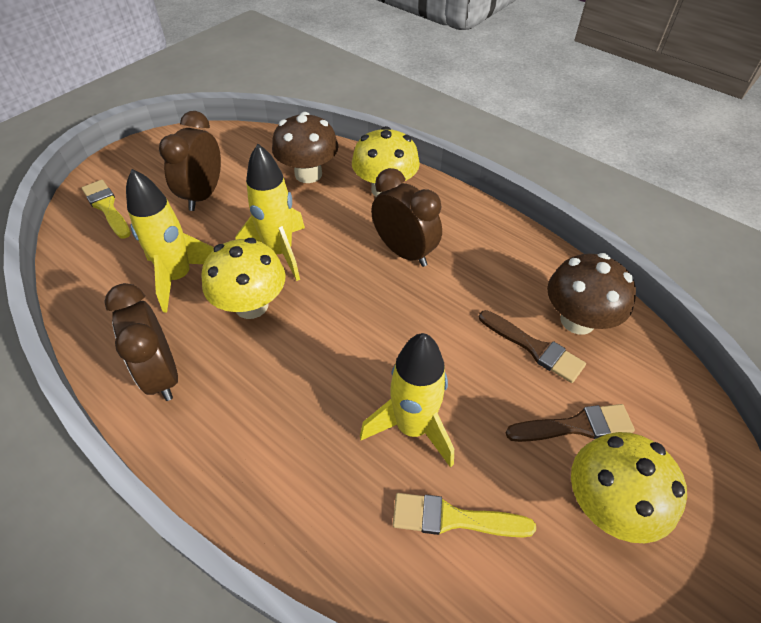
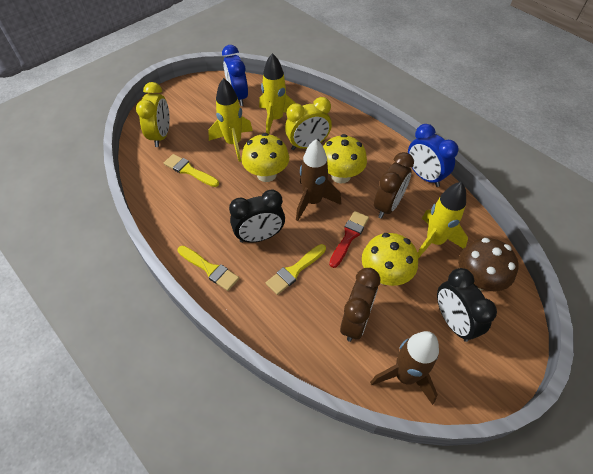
black clock: 0 -> 2
blue clock: 0 -> 2
brown brush: 2 -> 0
brown clock: 3 -> 2
brown mushroom: 2 -> 1
brown rocket: 0 -> 2
red brush: 0 -> 1
yellow brush: 2 -> 3
yellow clock: 0 -> 2

